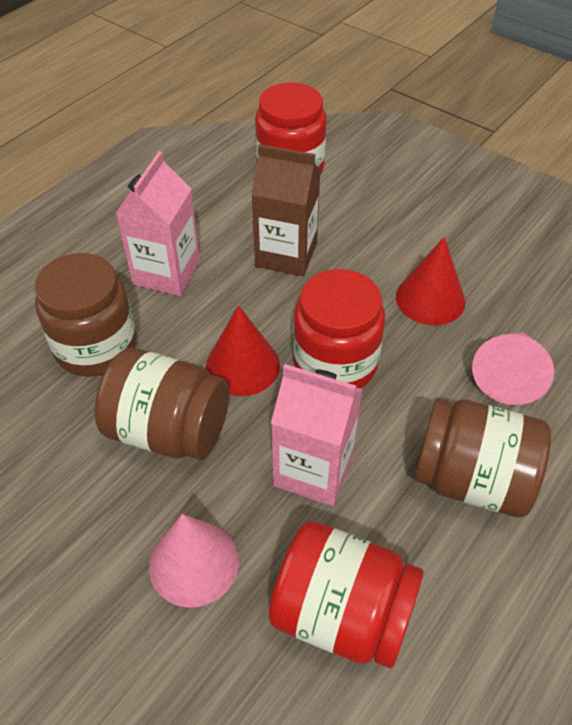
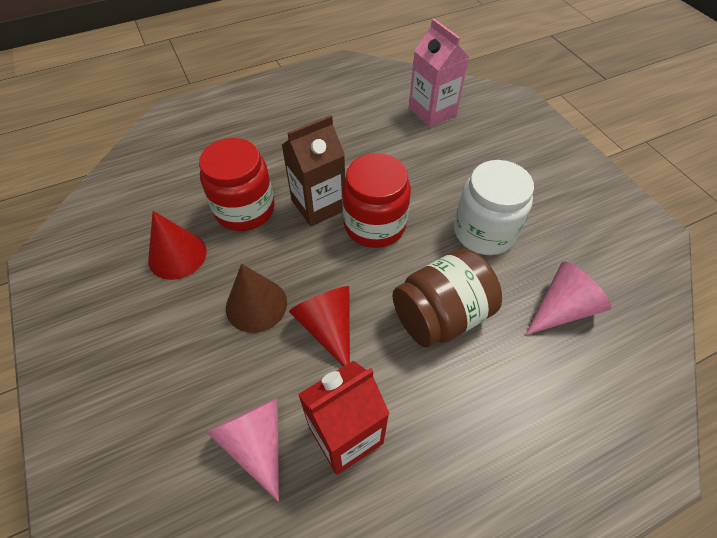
brown cone: 0 -> 1
brown jar: 3 -> 1
pink carton: 2 -> 1
red carton: 0 -> 1
red jar: 3 -> 2
white jar: 0 -> 1

